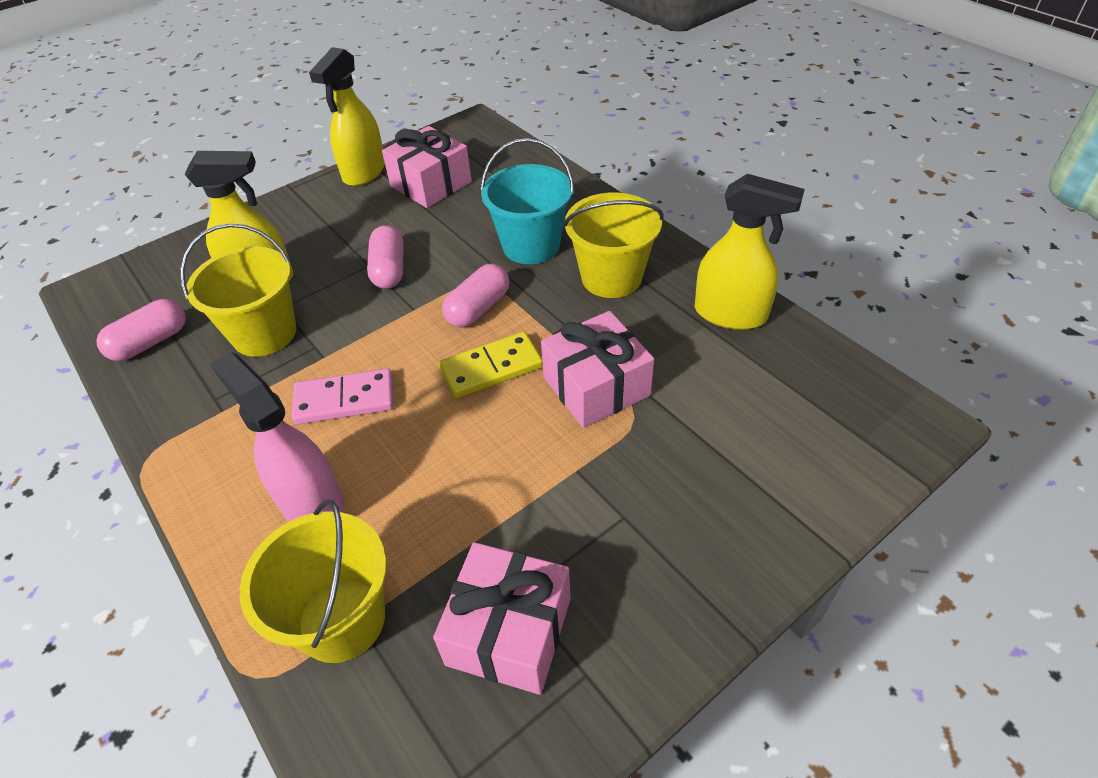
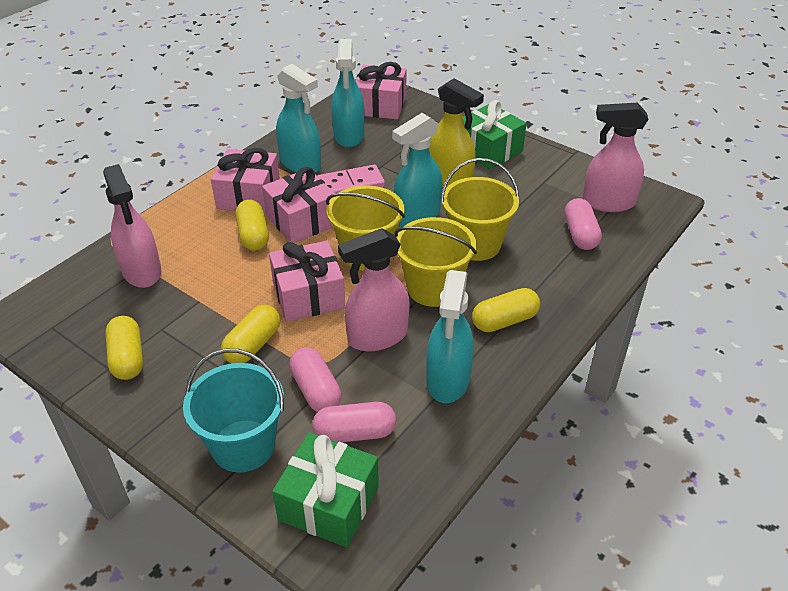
green gift: 0 -> 2
pink gift: 3 -> 4
pink spray bottle: 1 -> 3
turquoise spray bottle: 0 -> 4
yellow capsule: 0 -> 4
yellow domino: 1 -> 0
yellow spray bottle: 3 -> 1

